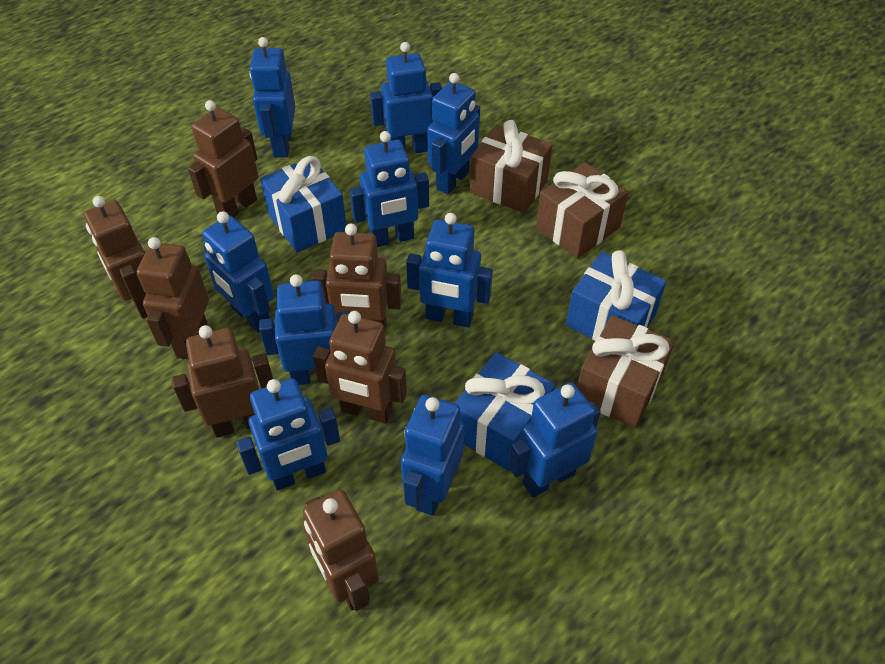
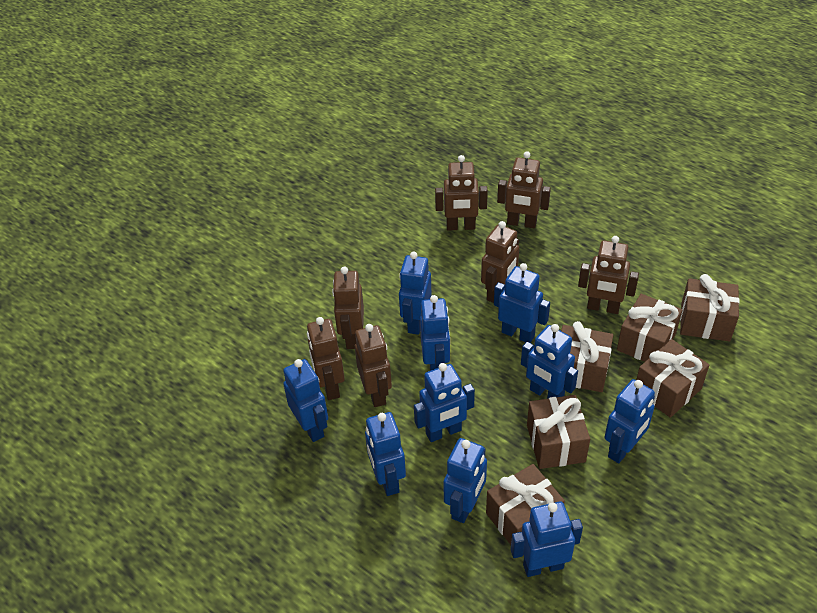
blue gift: 3 -> 0
brown gift: 3 -> 6

